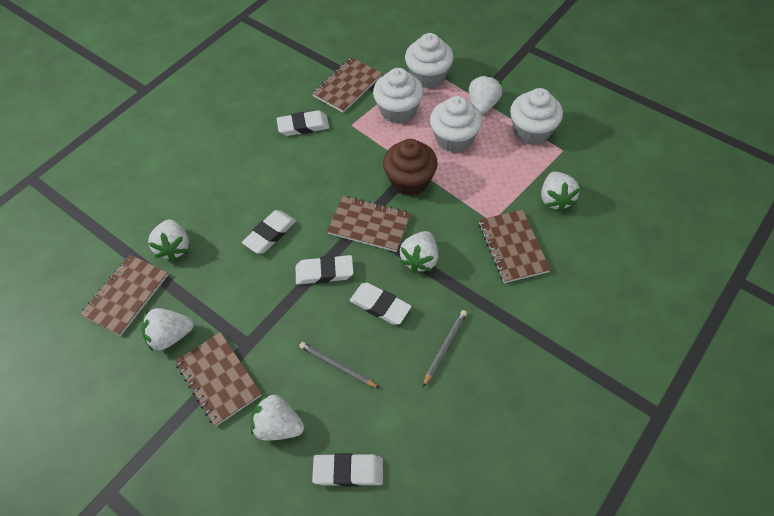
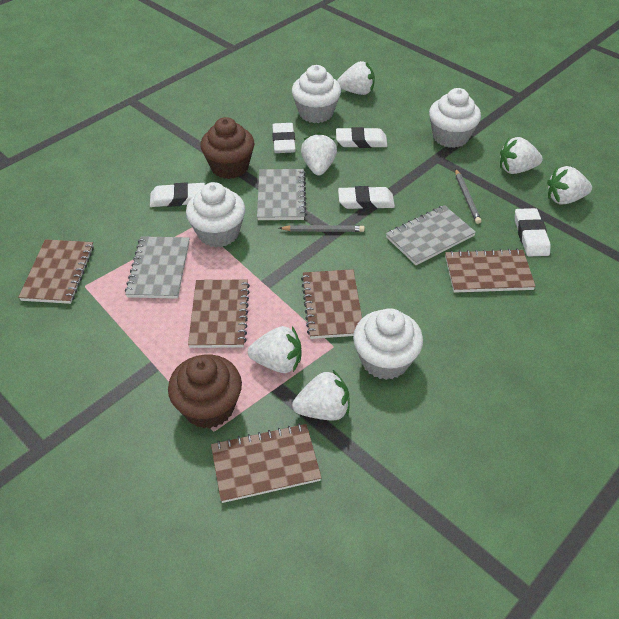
brown cupcake: 1 -> 2
grey notebook: 0 -> 3

